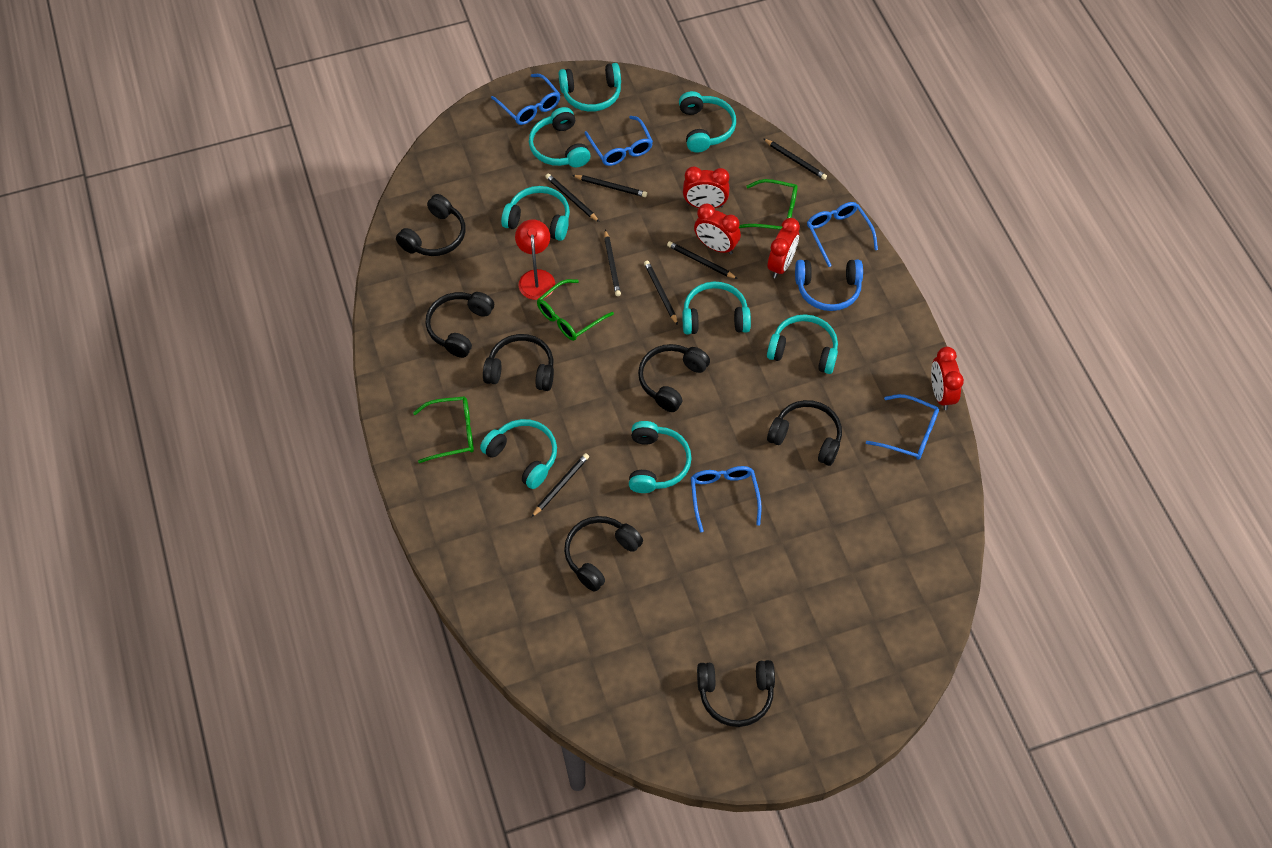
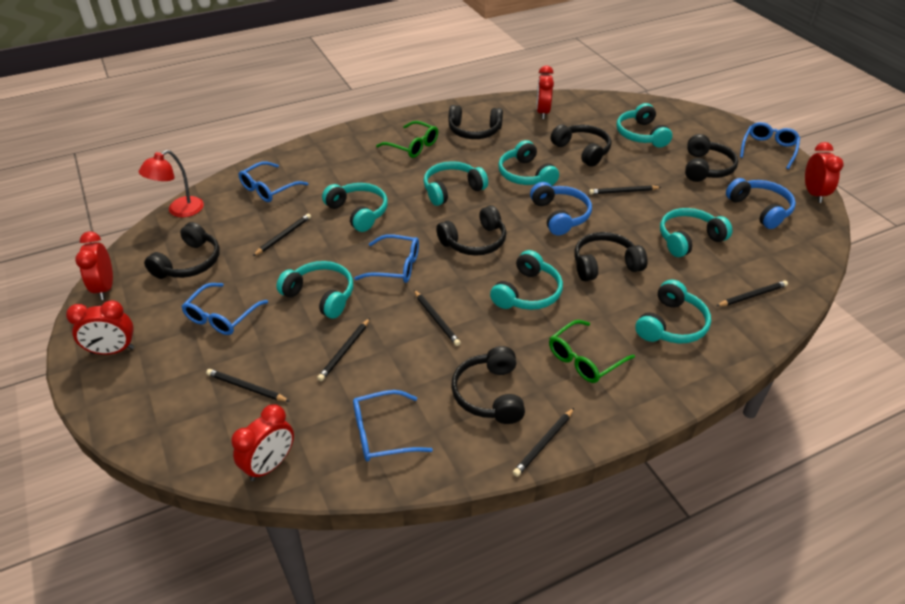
blue headphones: 1 -> 2
green glasses: 3 -> 2
red clock: 4 -> 5

